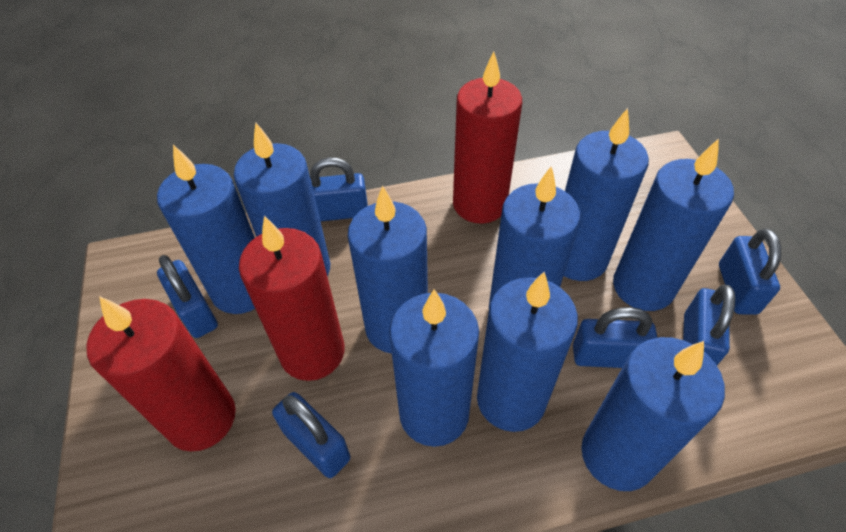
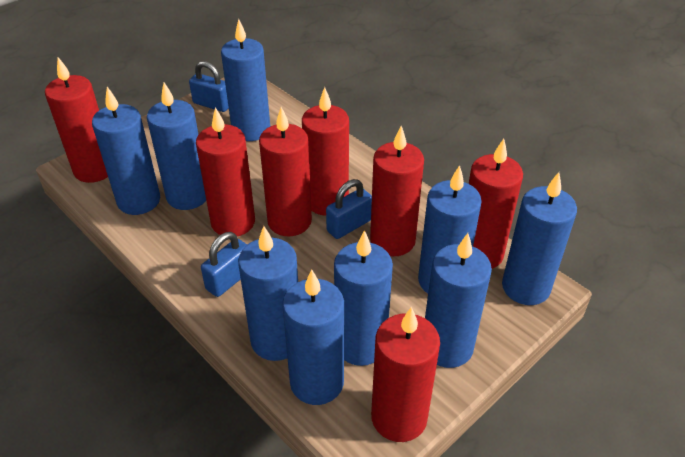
blue padlock: 6 -> 3
red candle: 3 -> 7

